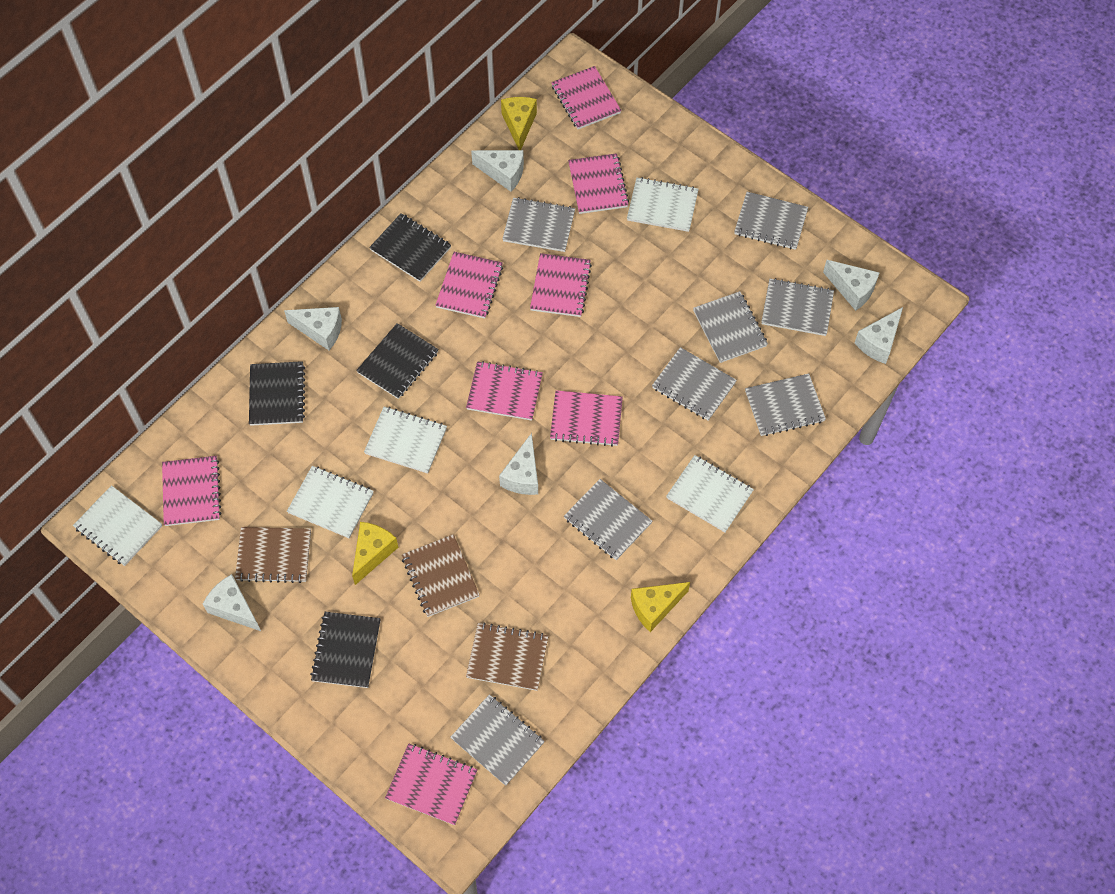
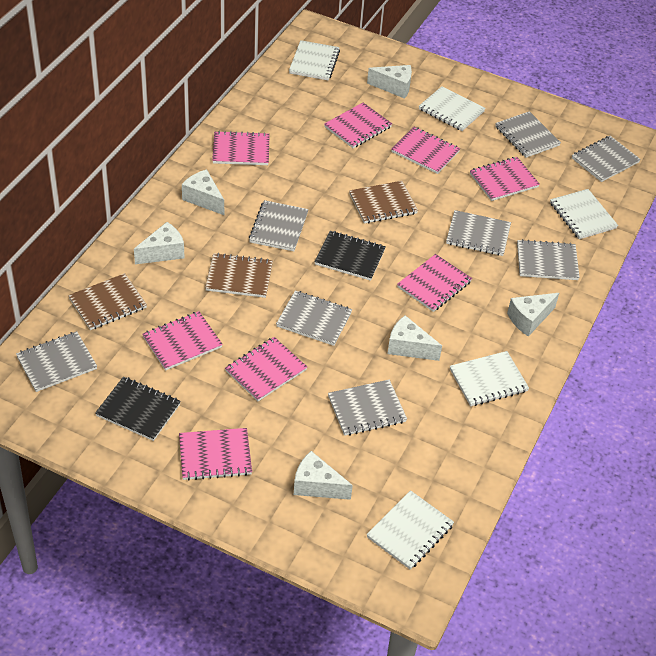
black notebook: 4 -> 2
yellow cheese: 3 -> 0

